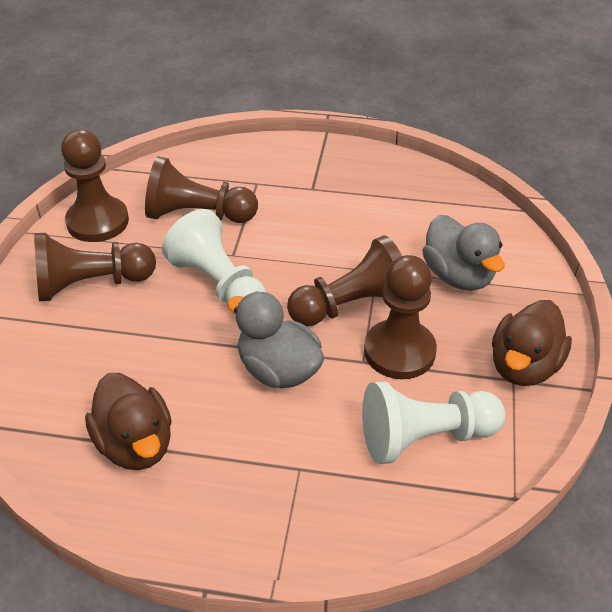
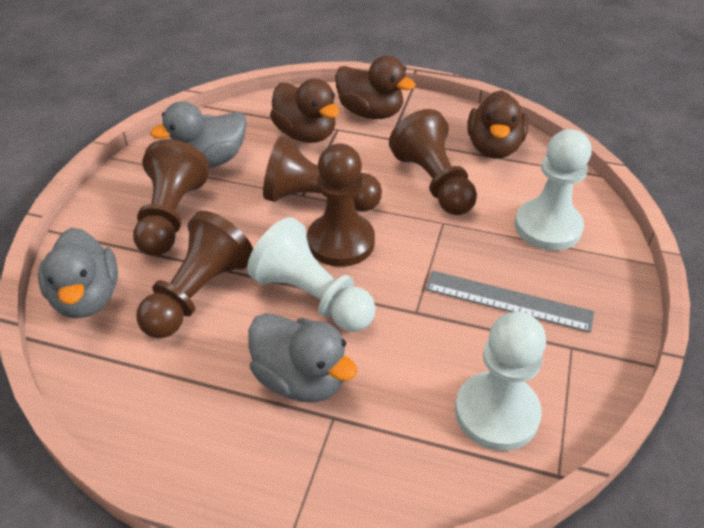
brown duck: 2 -> 3
grey duck: 2 -> 3
grey ruler: 0 -> 1
white pawn: 2 -> 3

